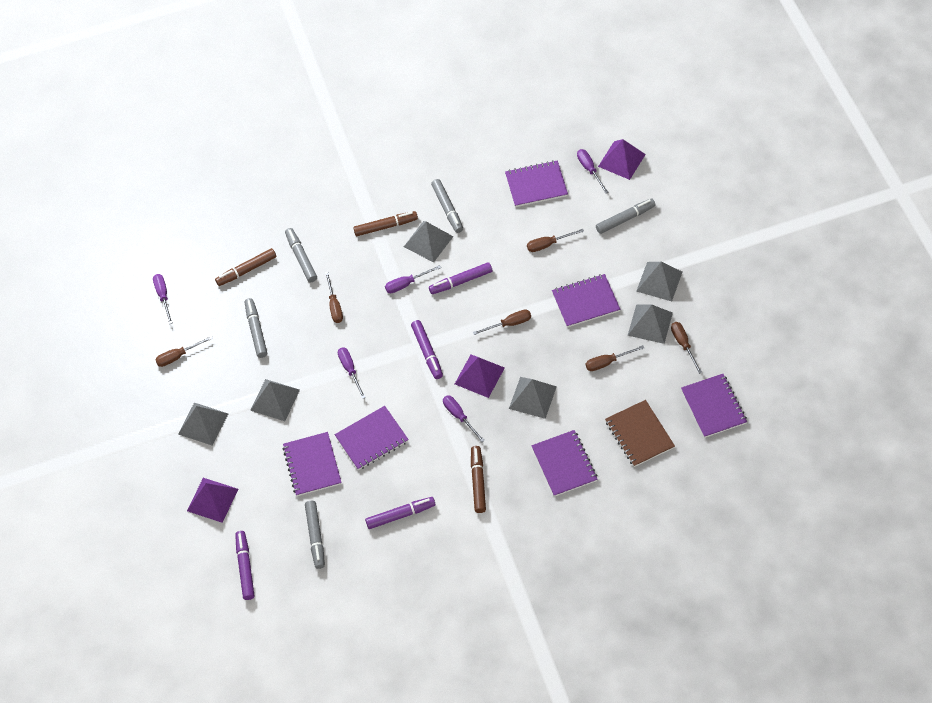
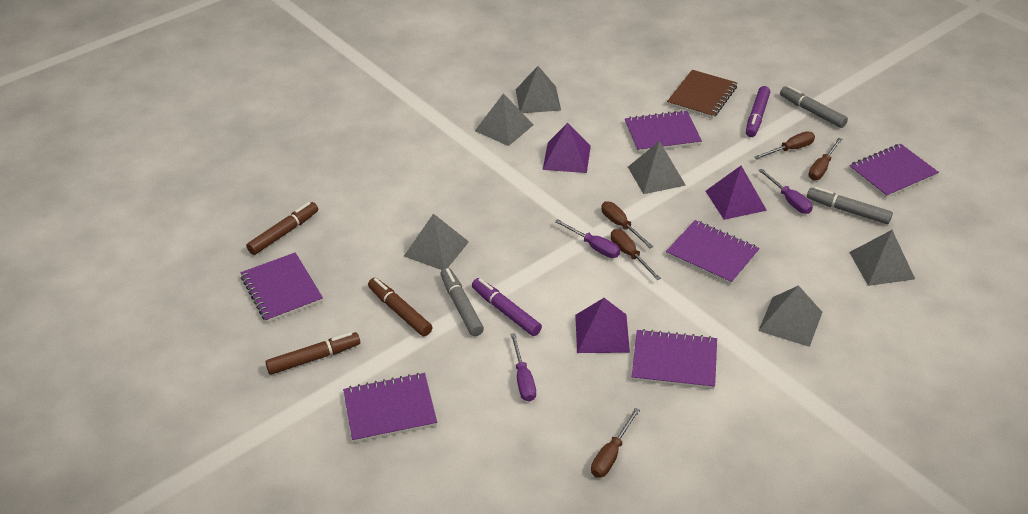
brown screwdriver: 6 -> 5
grey marker: 5 -> 3
purple marker: 4 -> 2
purple screwdriver: 5 -> 3

